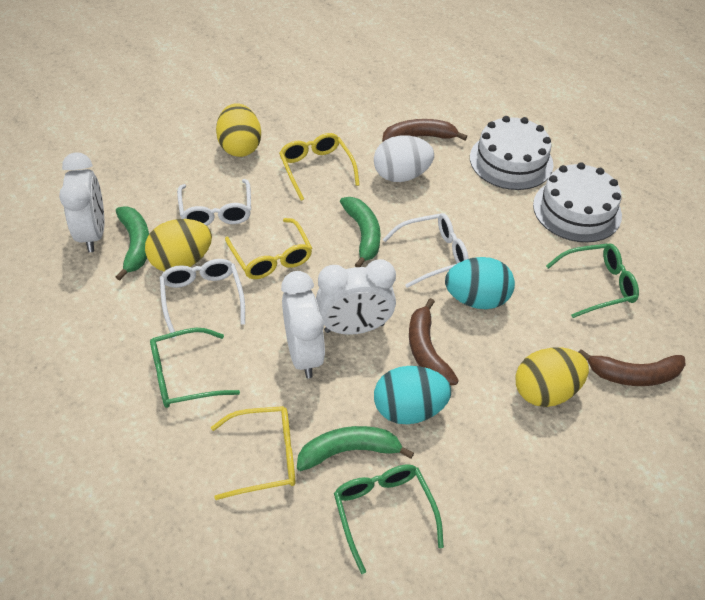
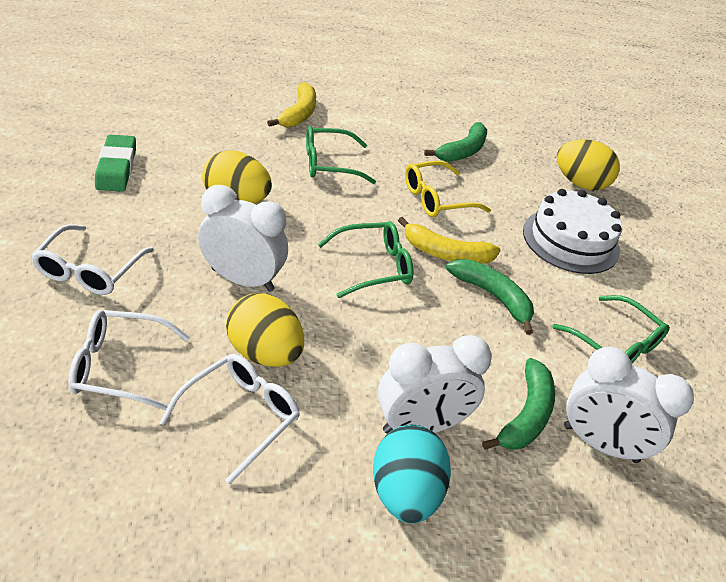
brown banana: 3 -> 0
green eraser: 0 -> 1
turquoise egg: 2 -> 1
white cake: 2 -> 1
white egg: 1 -> 0
yellow banana: 0 -> 2
yellow glasses: 3 -> 1

